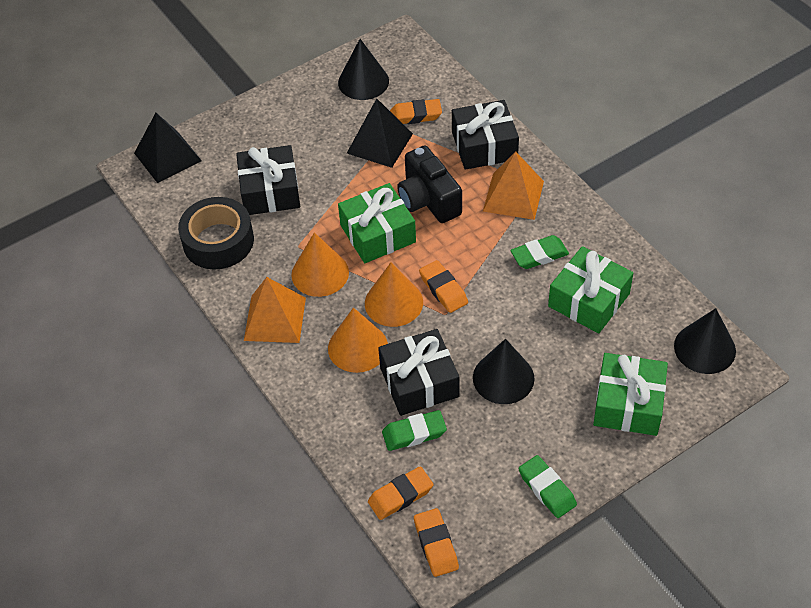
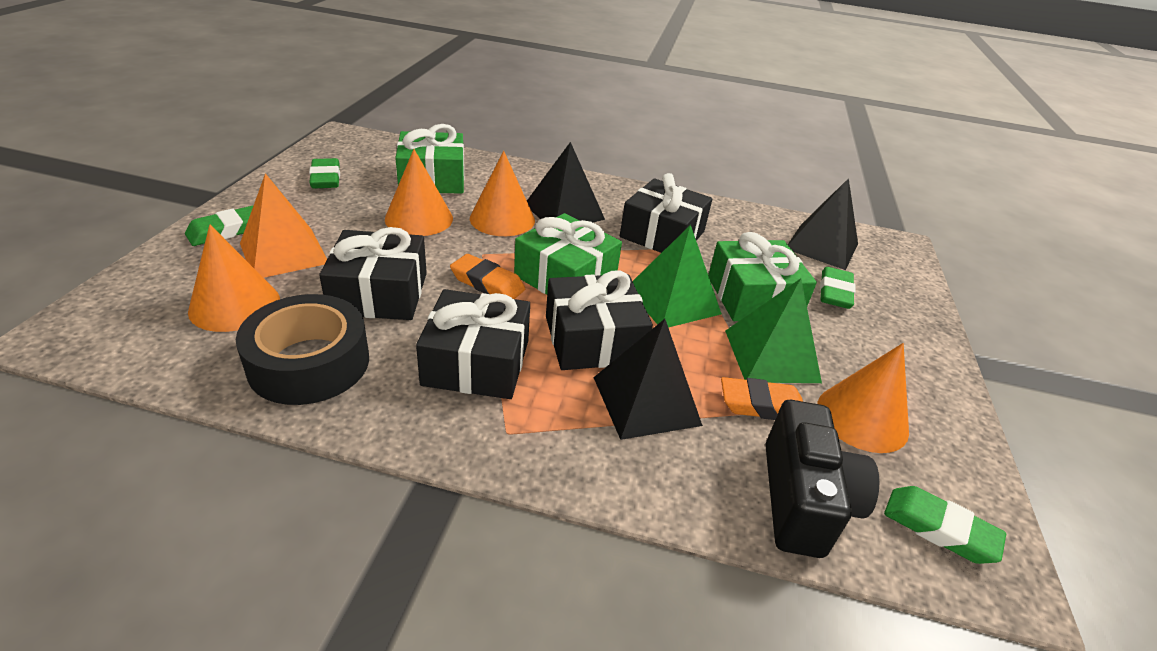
black cone: 3 -> 0
black gift: 3 -> 4
black pyramid: 2 -> 3
green eraser: 3 -> 4
green pyramid: 0 -> 2
orange cone: 3 -> 4
orange eraser: 4 -> 2
orange pyramid: 2 -> 1

